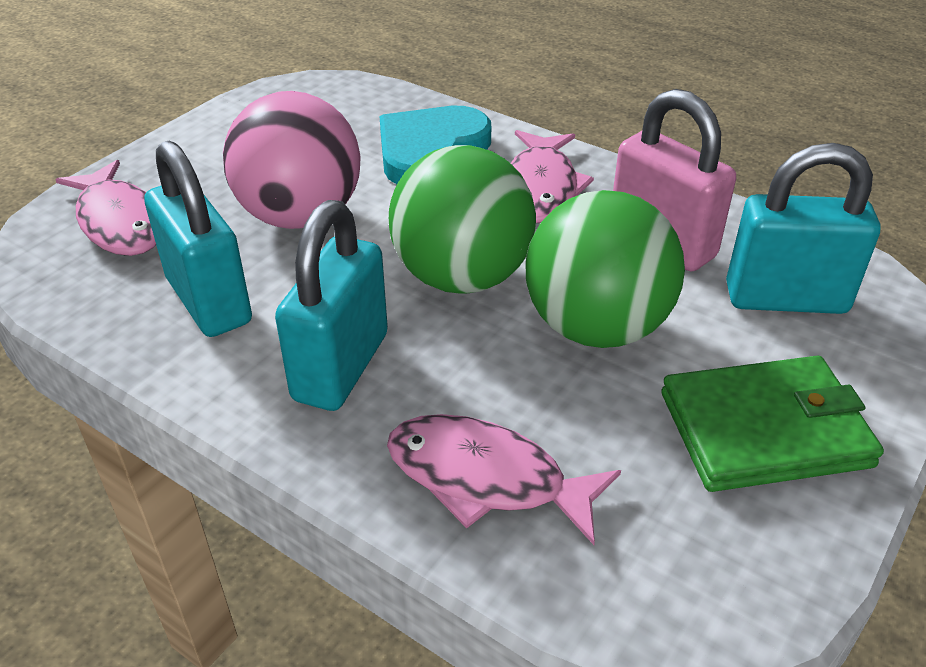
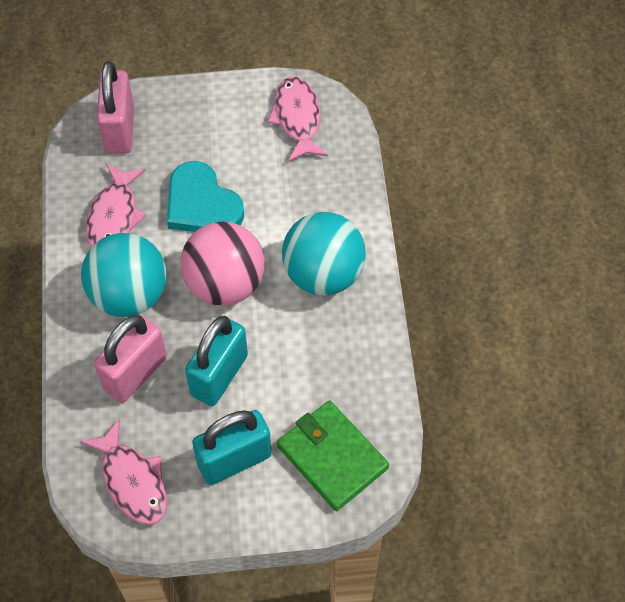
green ball: 2 -> 0
pink padlock: 1 -> 2
turquoise ball: 0 -> 2
turquoise padlock: 3 -> 2

